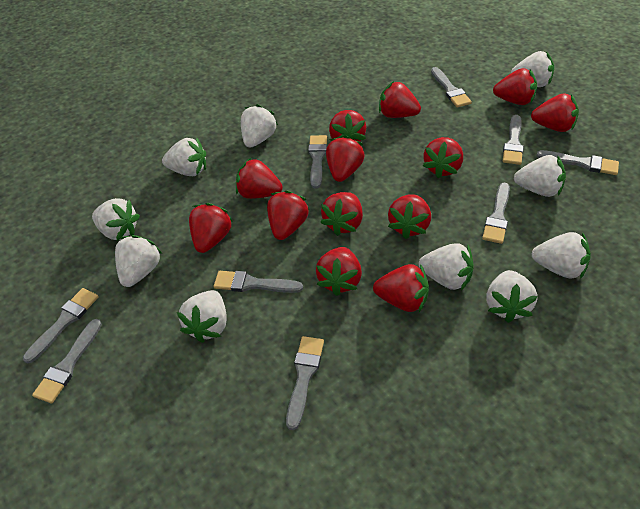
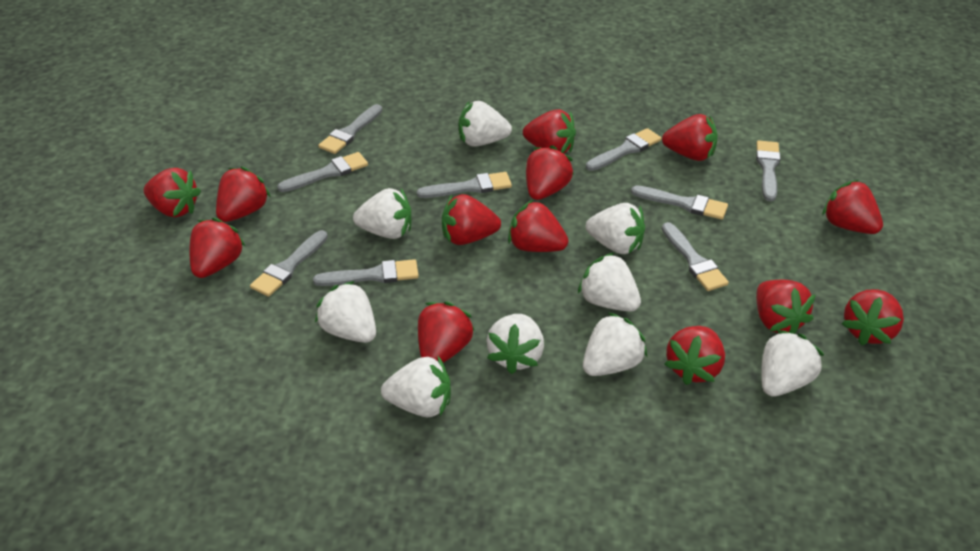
white strawberry: 10 -> 9

